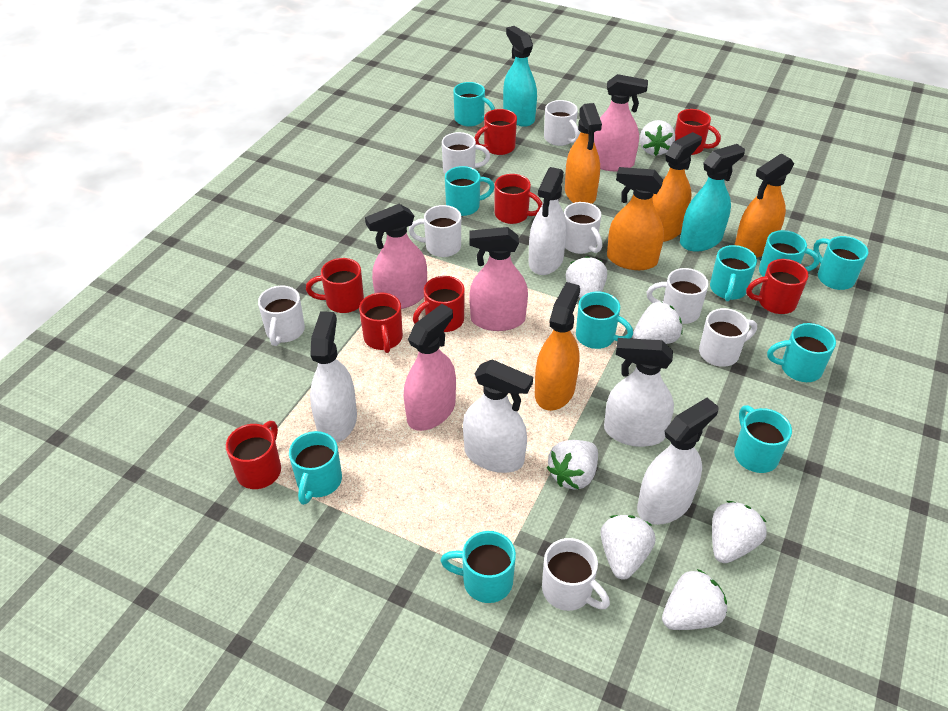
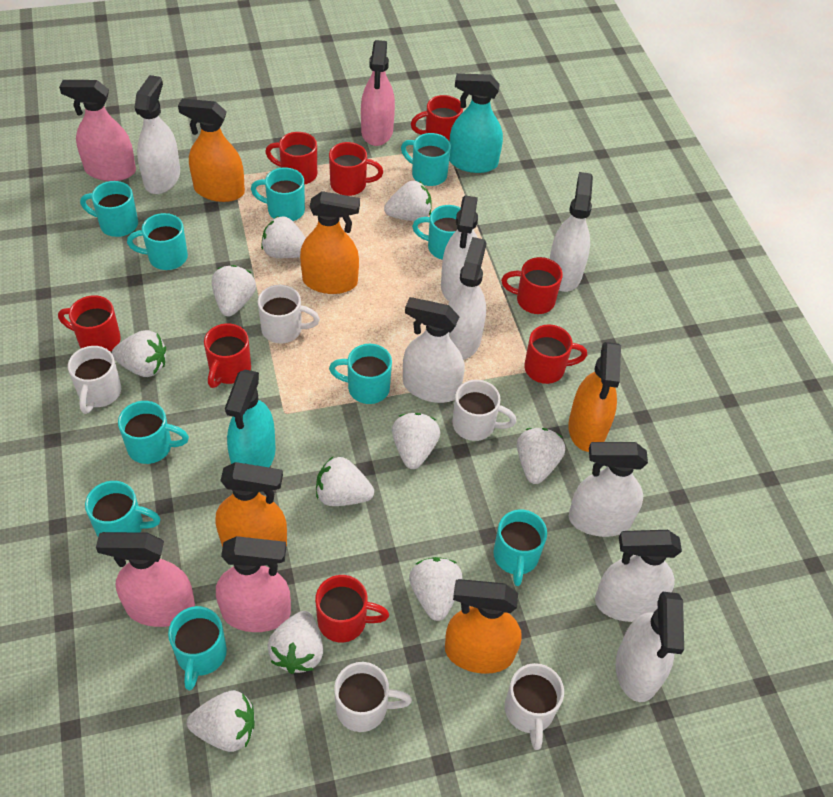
white mug: 8 -> 5
white spray bottle: 5 -> 8
white strawberry: 7 -> 10

